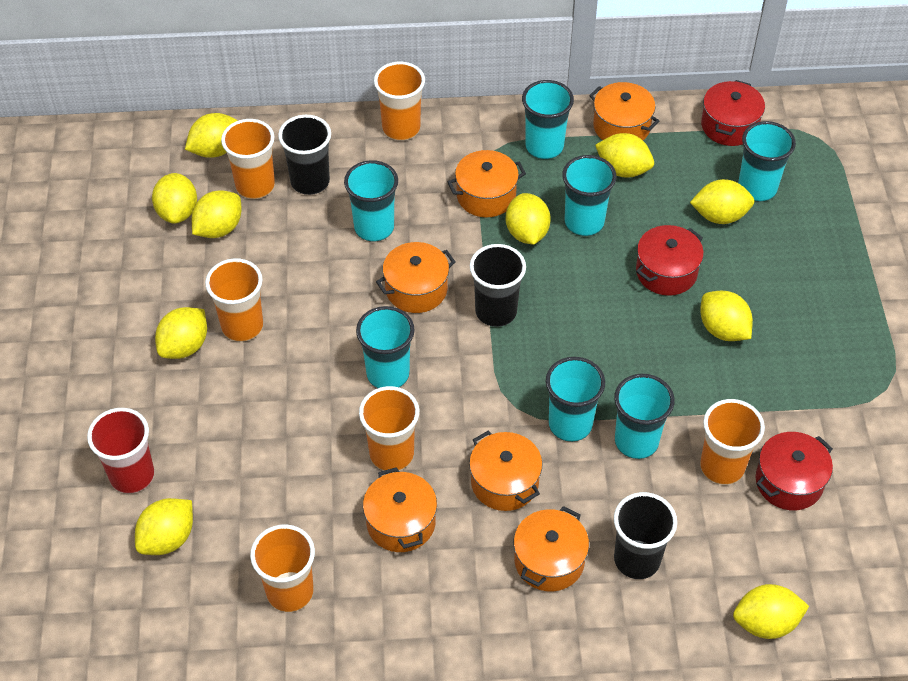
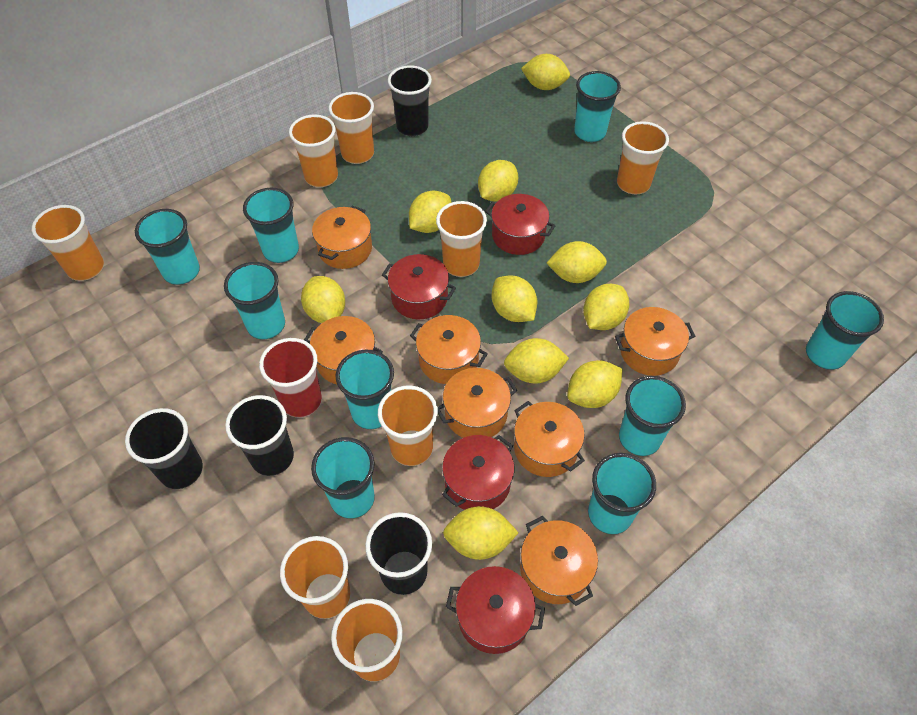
black cup: 3 -> 4
orange cup: 6 -> 8
orange pot: 6 -> 7
red pot: 3 -> 4
turquoise cup: 7 -> 9

